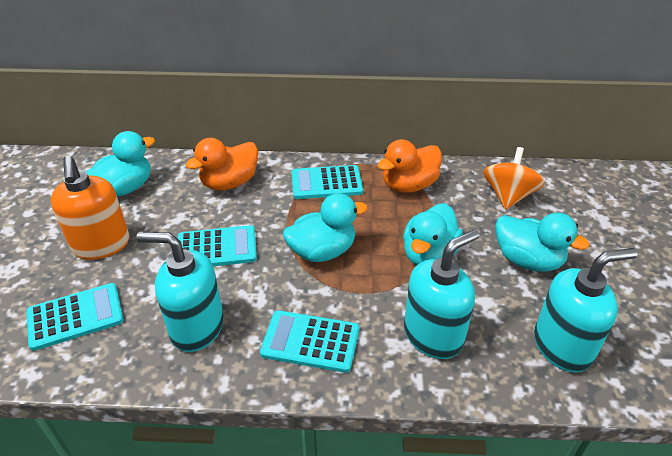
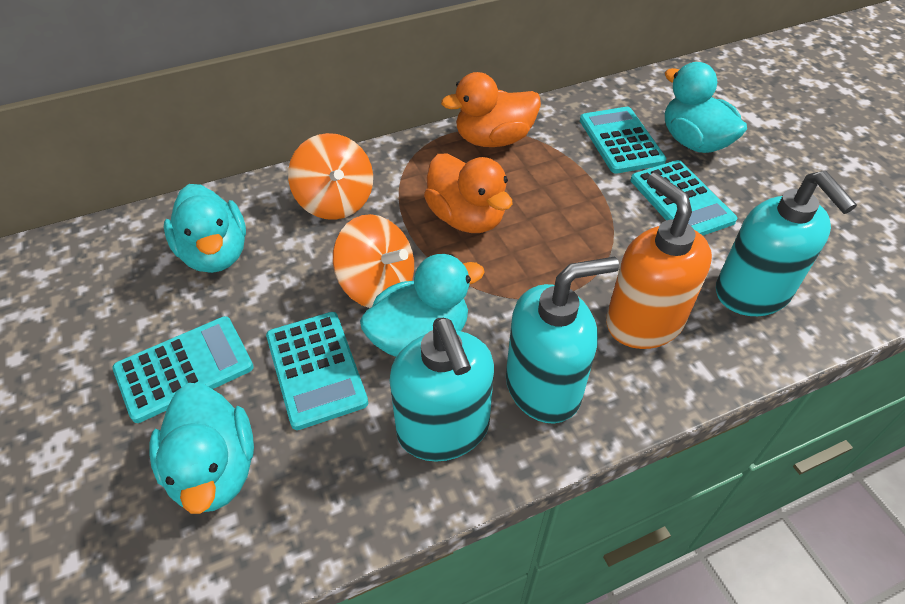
orange spinning top: 1 -> 2

